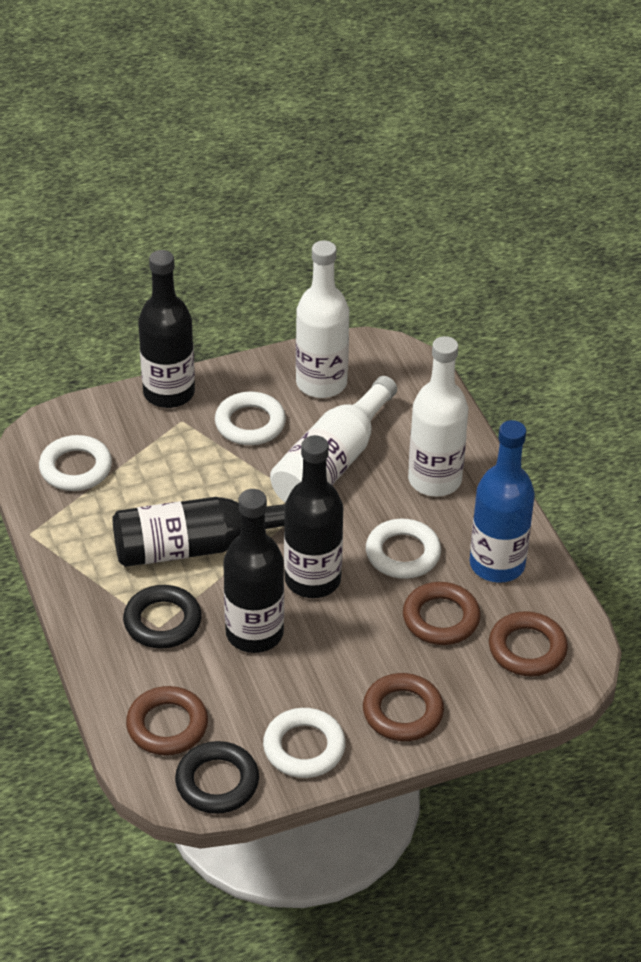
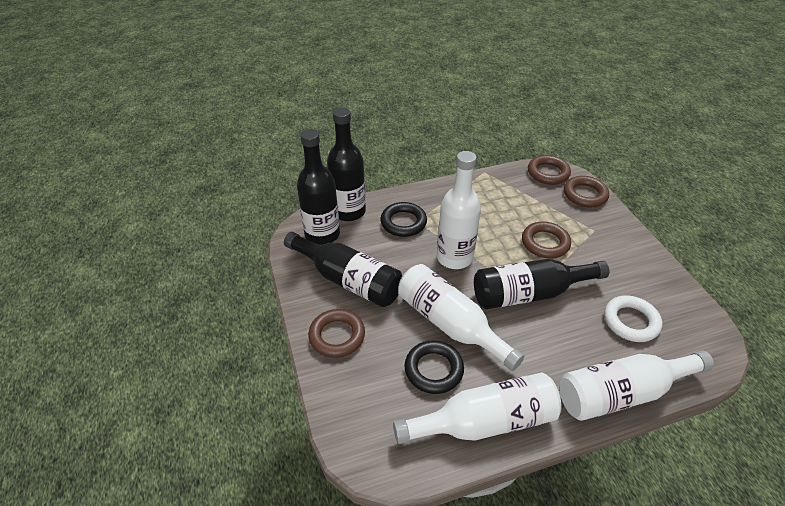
blue bottle: 1 -> 0
white bottle: 3 -> 4
white ring: 4 -> 1

